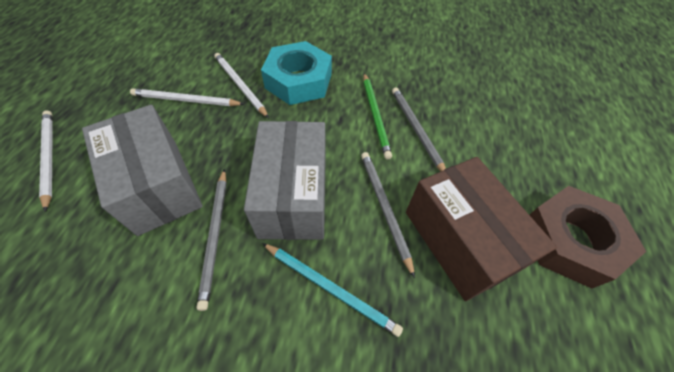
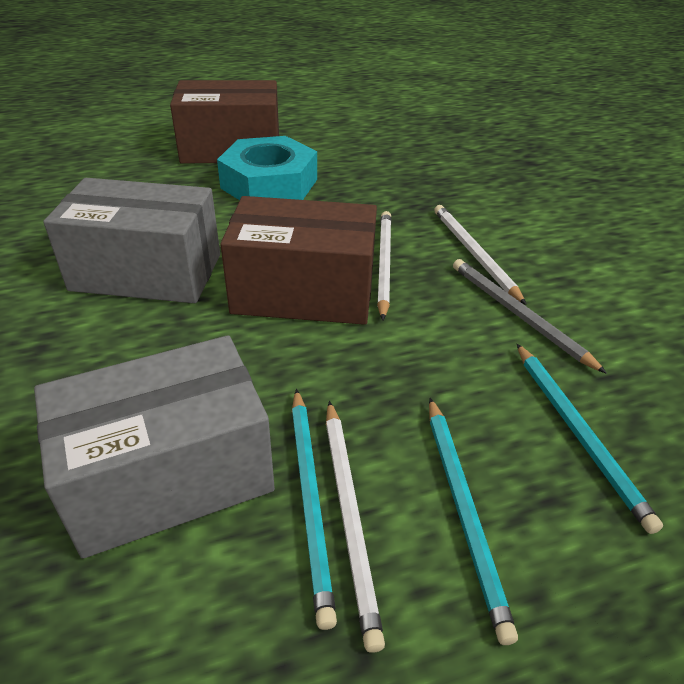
brown box: 1 -> 2
brown nut: 1 -> 0
green pencil: 1 -> 0
grey pencil: 3 -> 1
turquoise pencil: 1 -> 3

